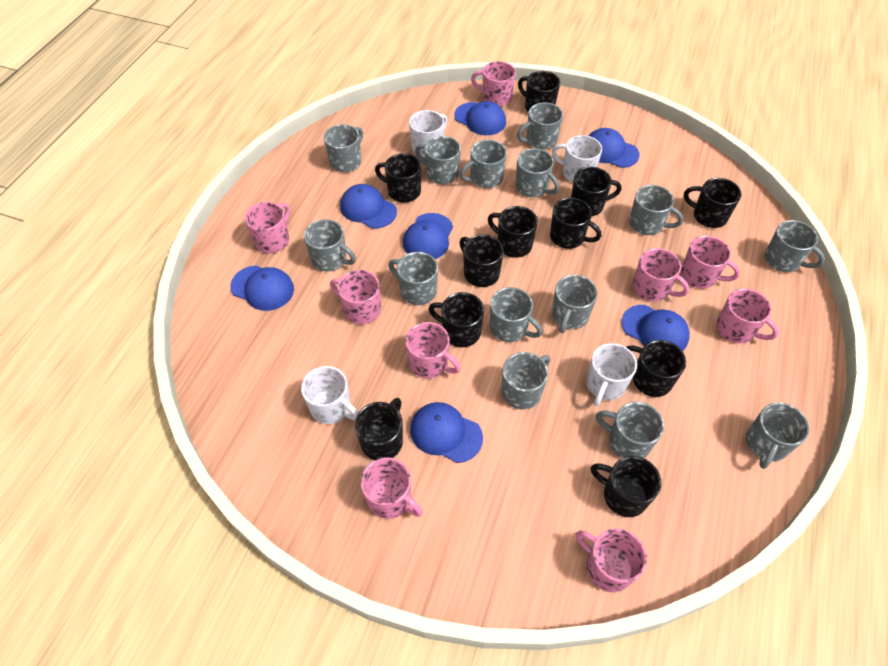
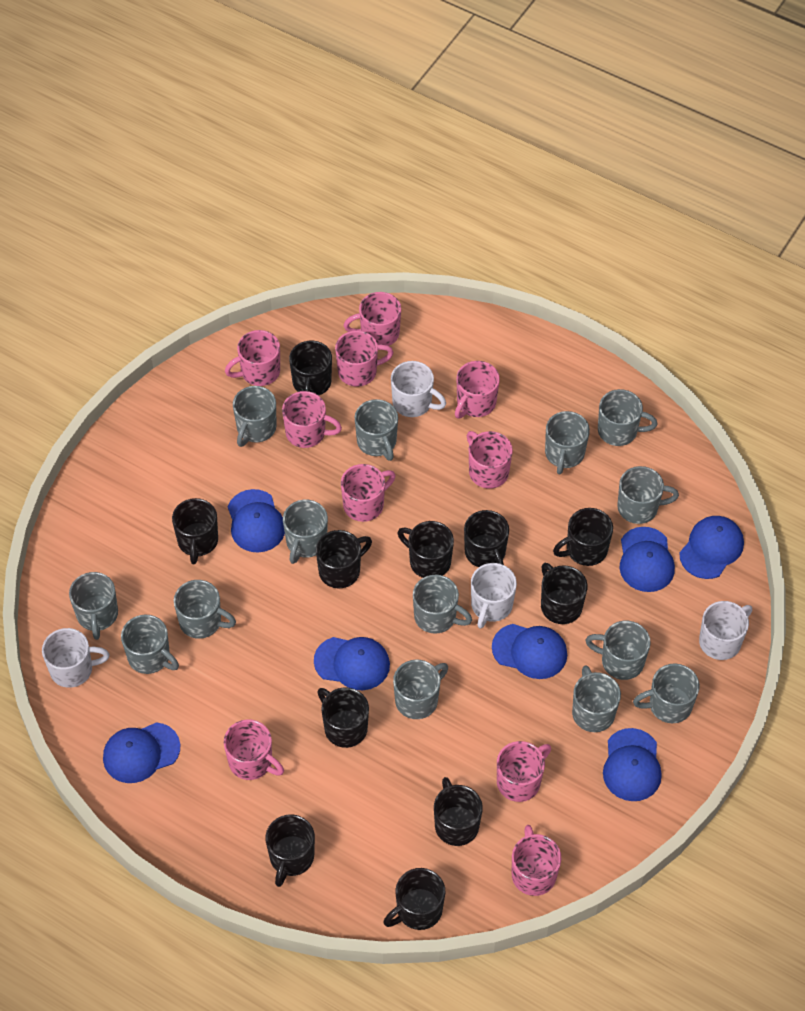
pink mug: 9 -> 10

